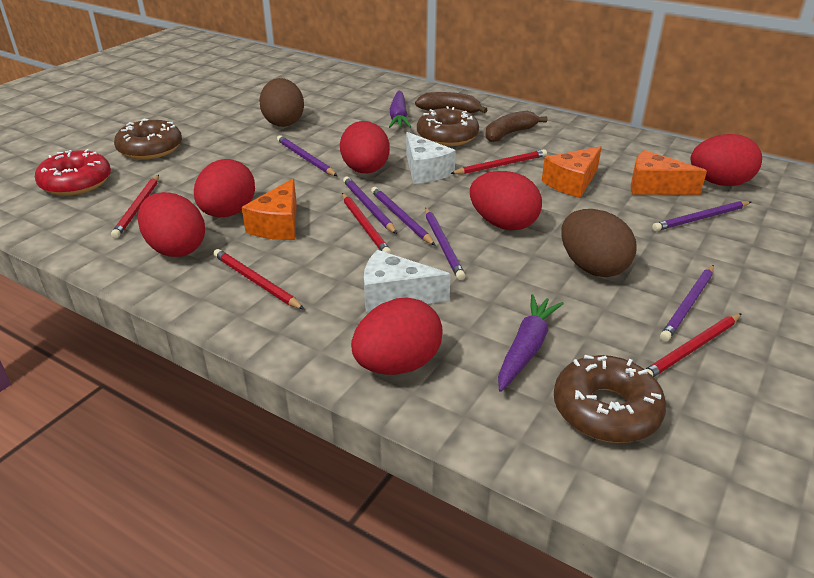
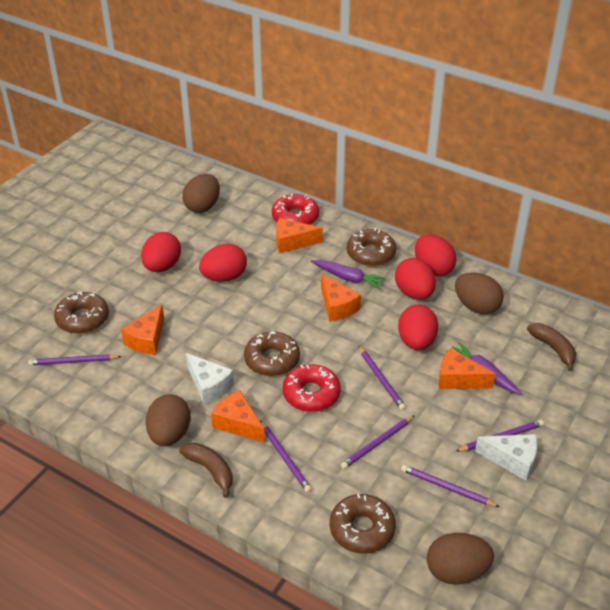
brown donut: 3 -> 4
brown egg: 2 -> 4
orange cheese: 3 -> 5
red donut: 1 -> 2
red egg: 6 -> 5
red pencil: 5 -> 0

